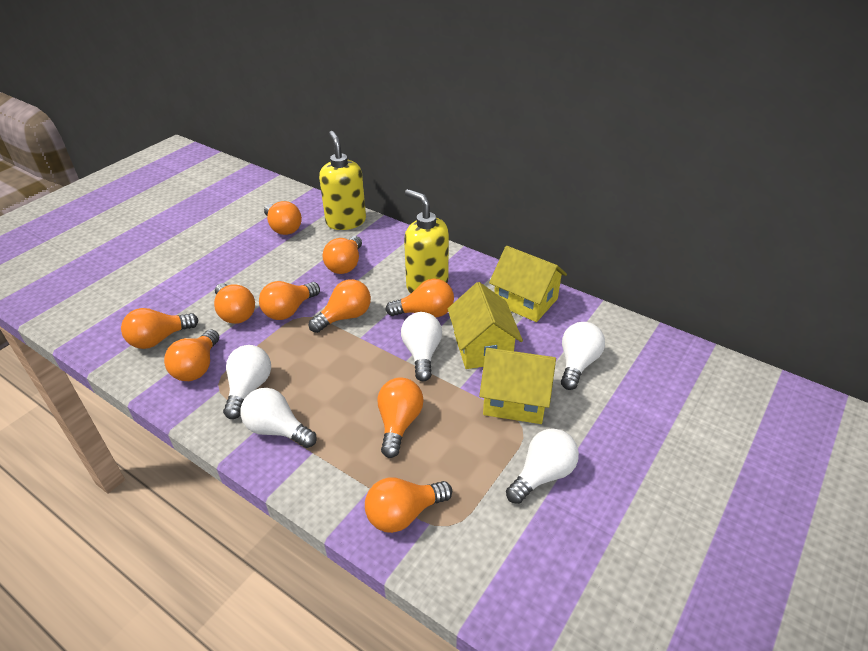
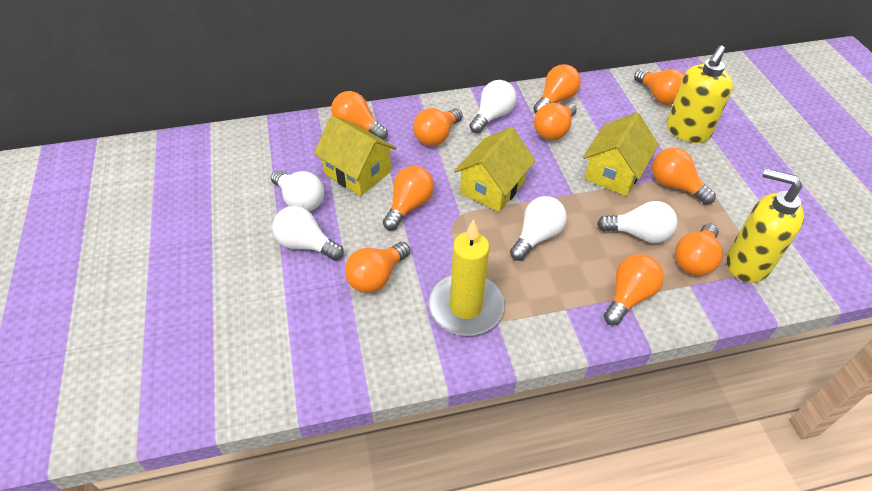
yellow candle: 0 -> 1

